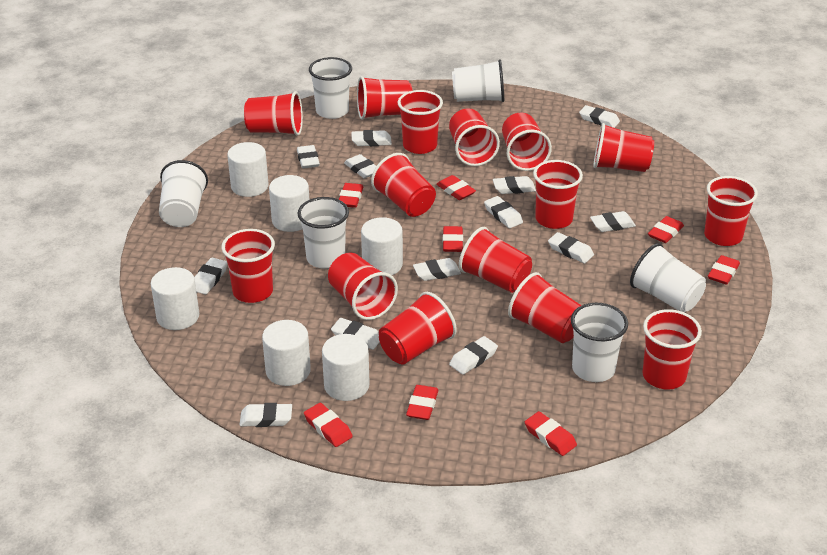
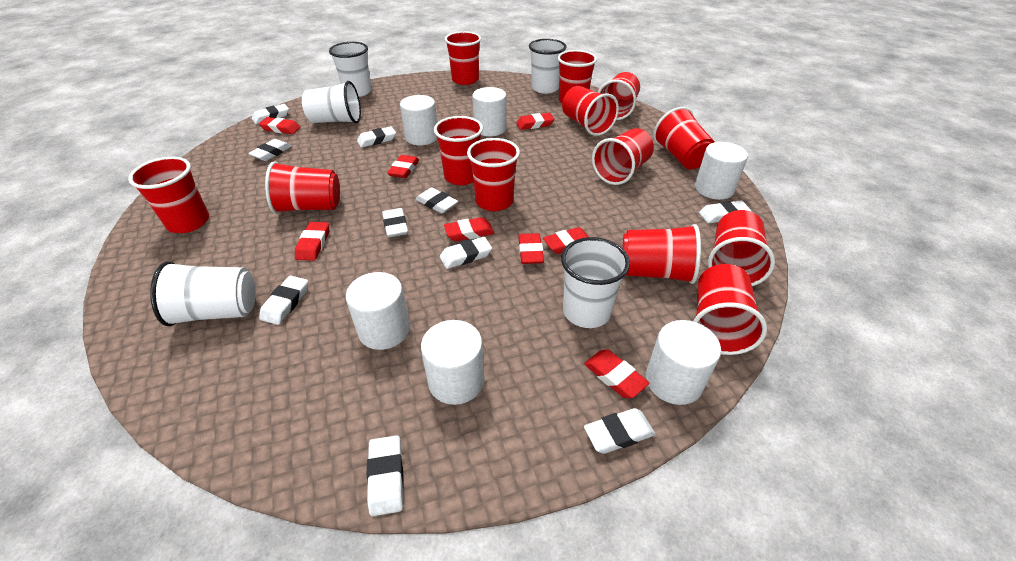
red cup: 15 -> 13
white cup: 6 -> 5
white eraser: 13 -> 10

